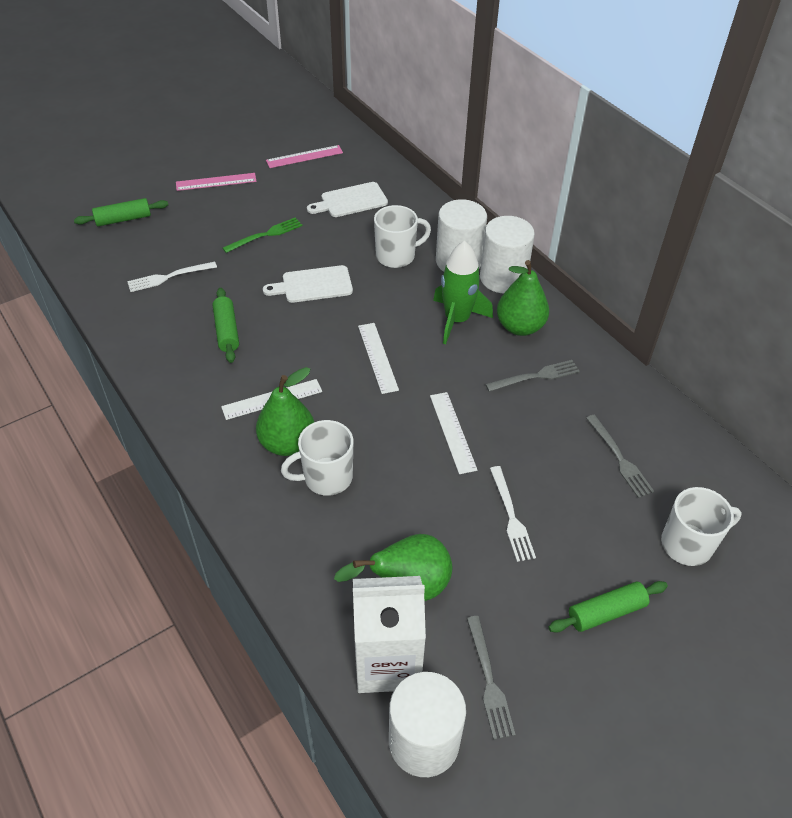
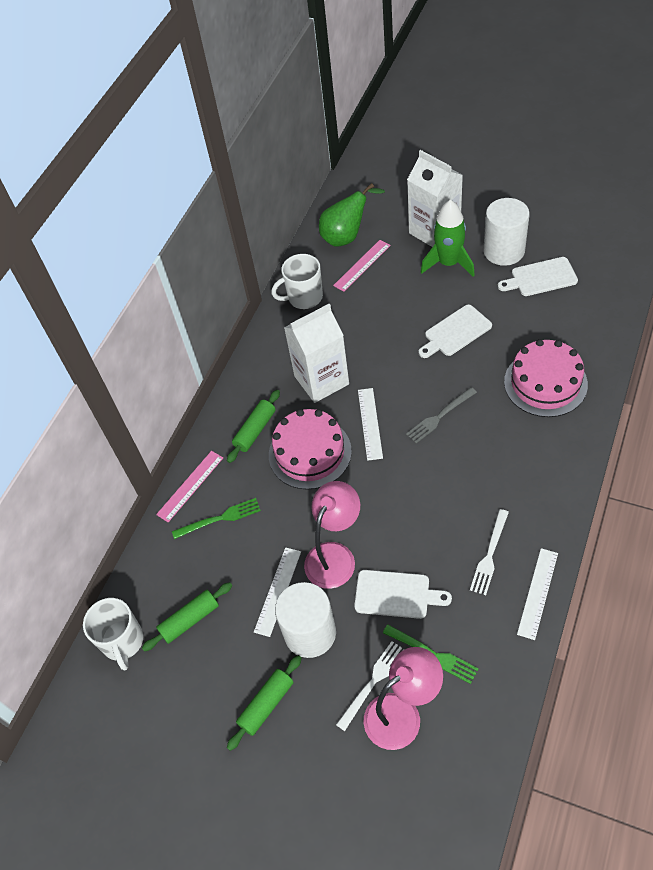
green fork: 1 -> 2
green pear: 3 -> 1
grey fork: 3 -> 1
pink cake: 0 -> 2
pink lamp: 0 -> 2
white carton: 1 -> 2
white cutting board: 2 -> 3
white cylinder: 3 -> 2
white mug: 3 -> 2

